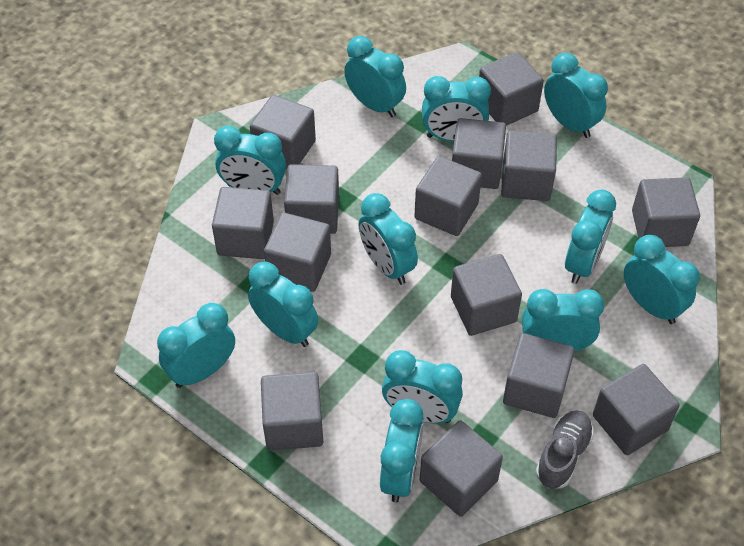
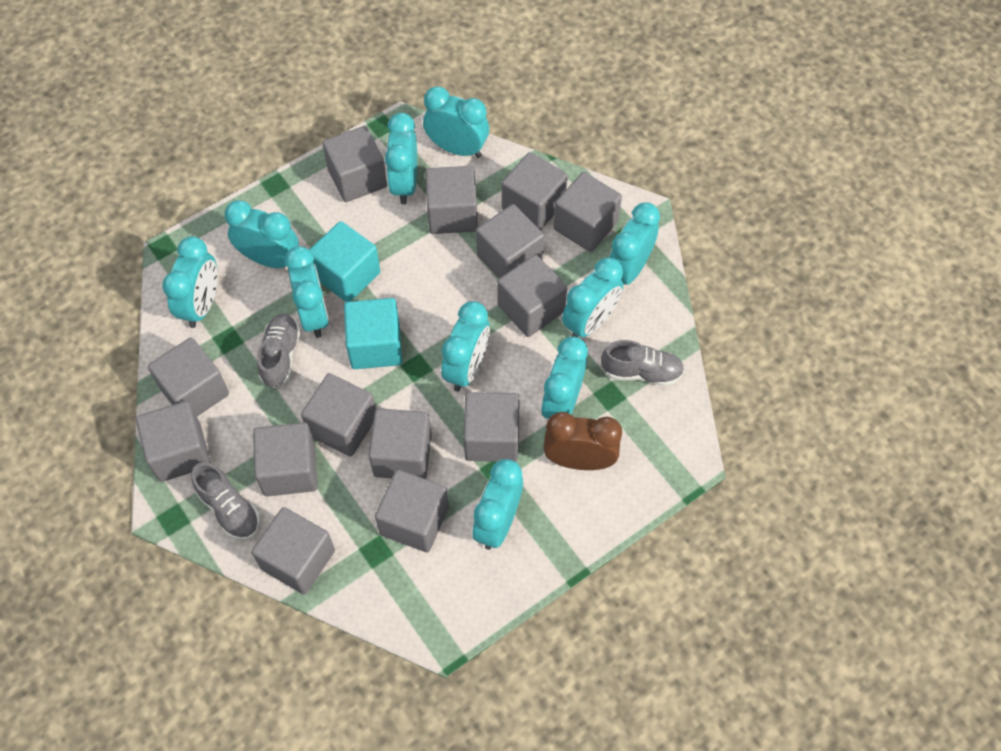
brown clock: 0 -> 1
grey shoe: 1 -> 3
turquoise clock: 12 -> 10
turquoise cube: 0 -> 2

